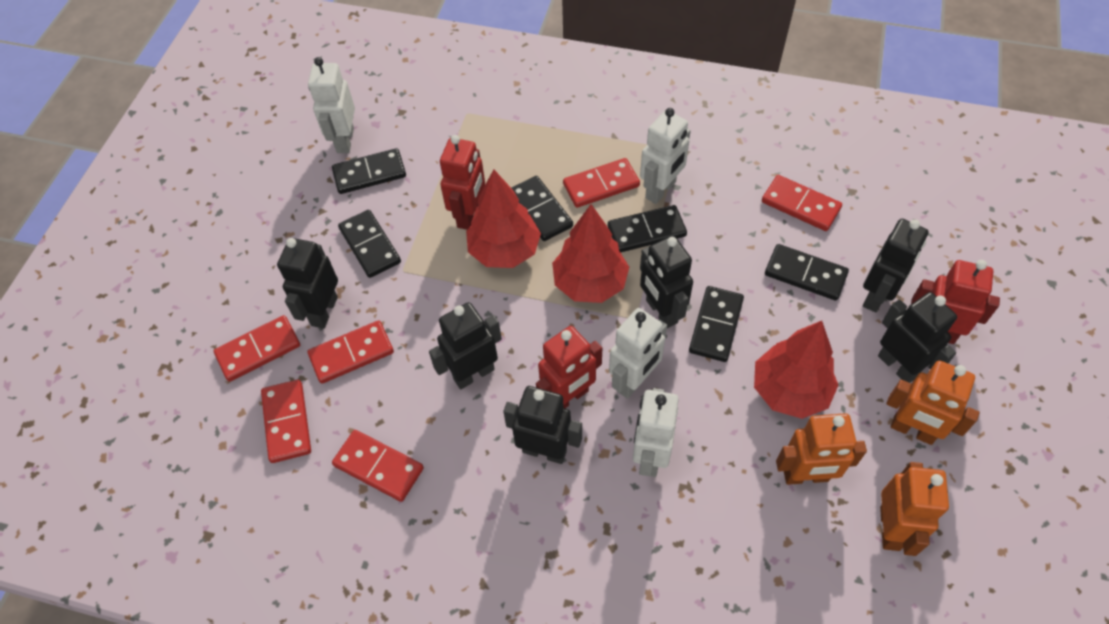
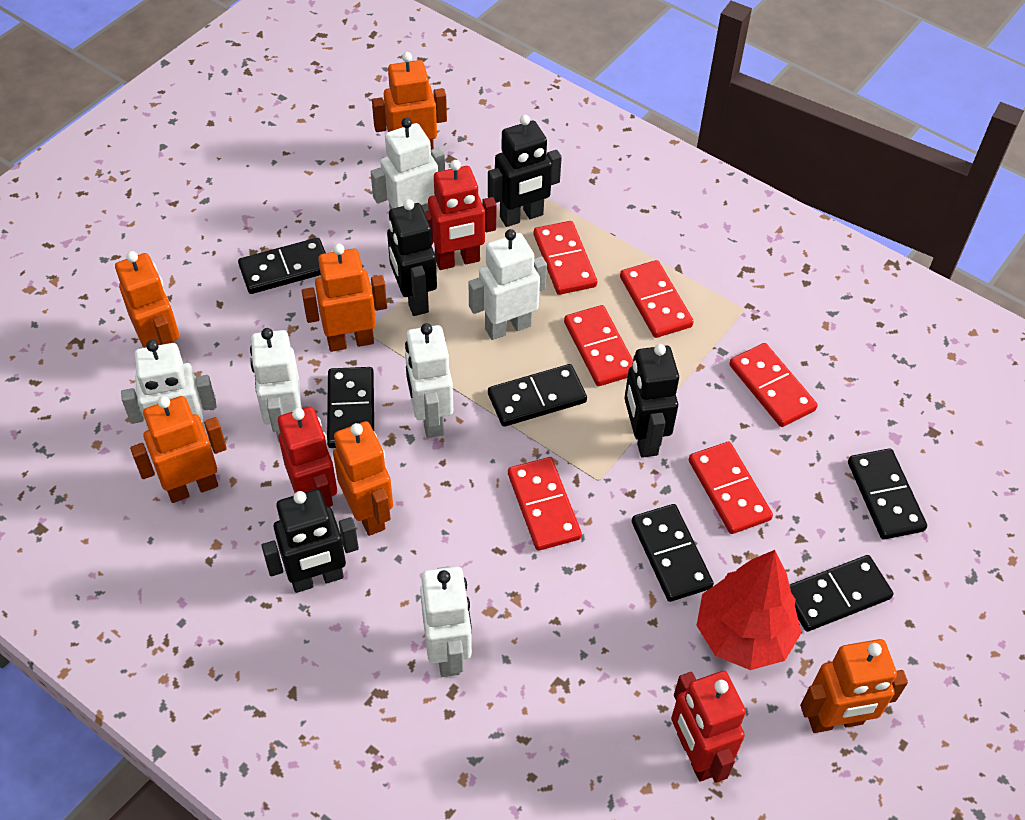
black robot: 6 -> 4
orange robot: 3 -> 6
red tree: 3 -> 1
white robot: 4 -> 6

